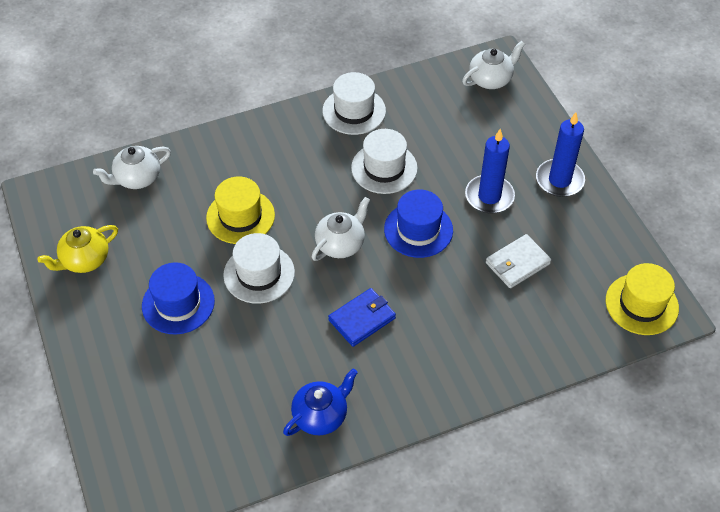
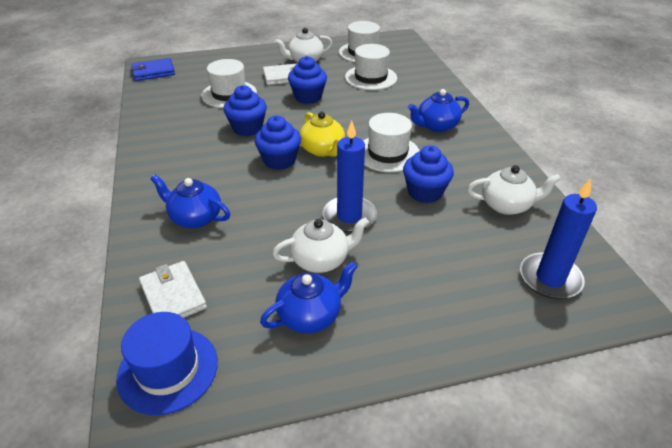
blue cupcake: 0 -> 4
blue hat: 2 -> 1
blue teapot: 1 -> 3
white hat: 3 -> 4
white wallet: 1 -> 2
yellow hat: 2 -> 0

